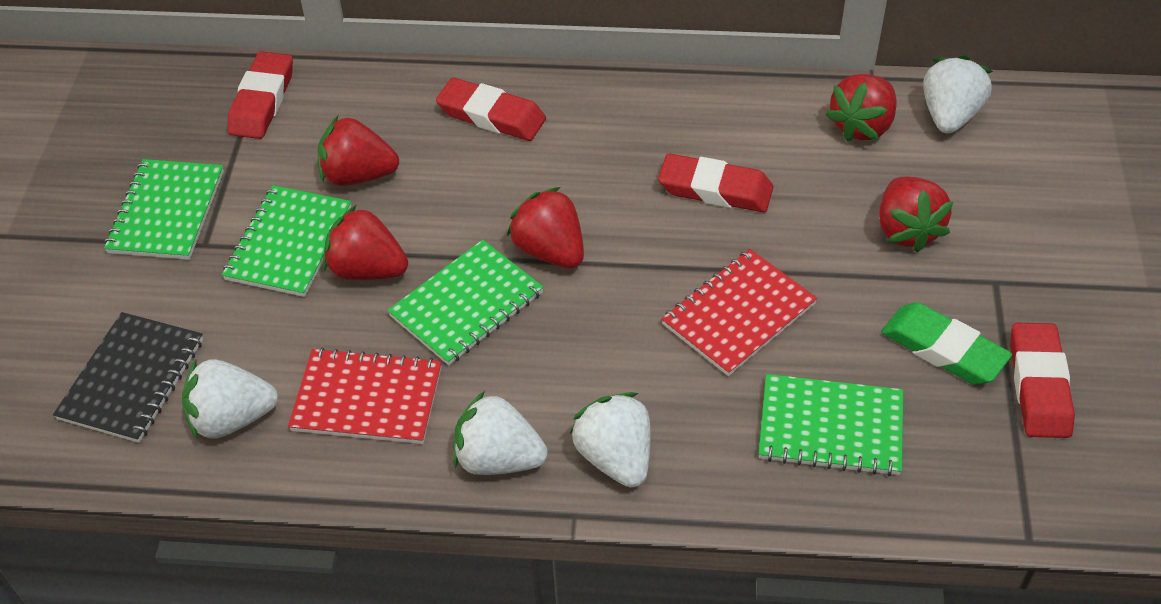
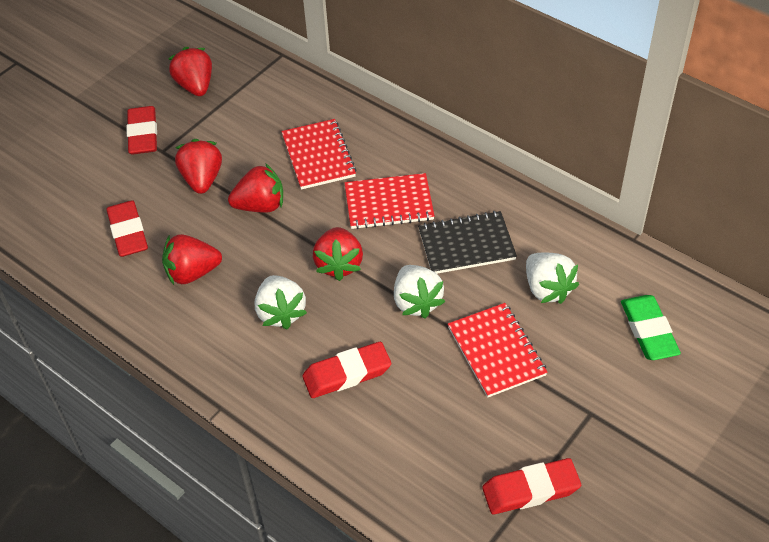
green notebook: 4 -> 0
red notebook: 2 -> 3
white strawberry: 4 -> 3

